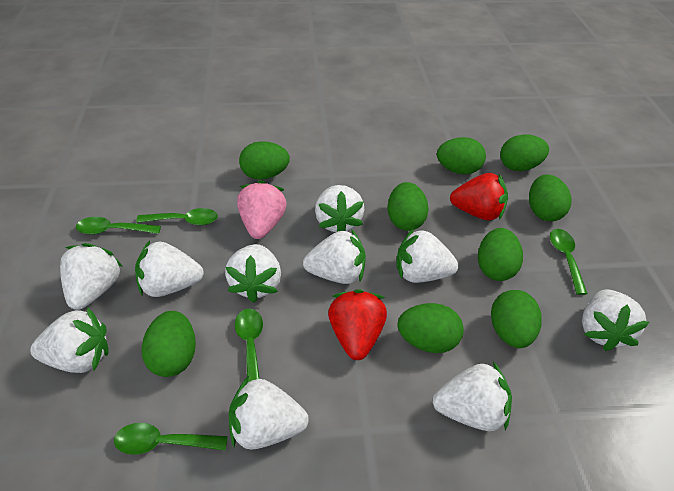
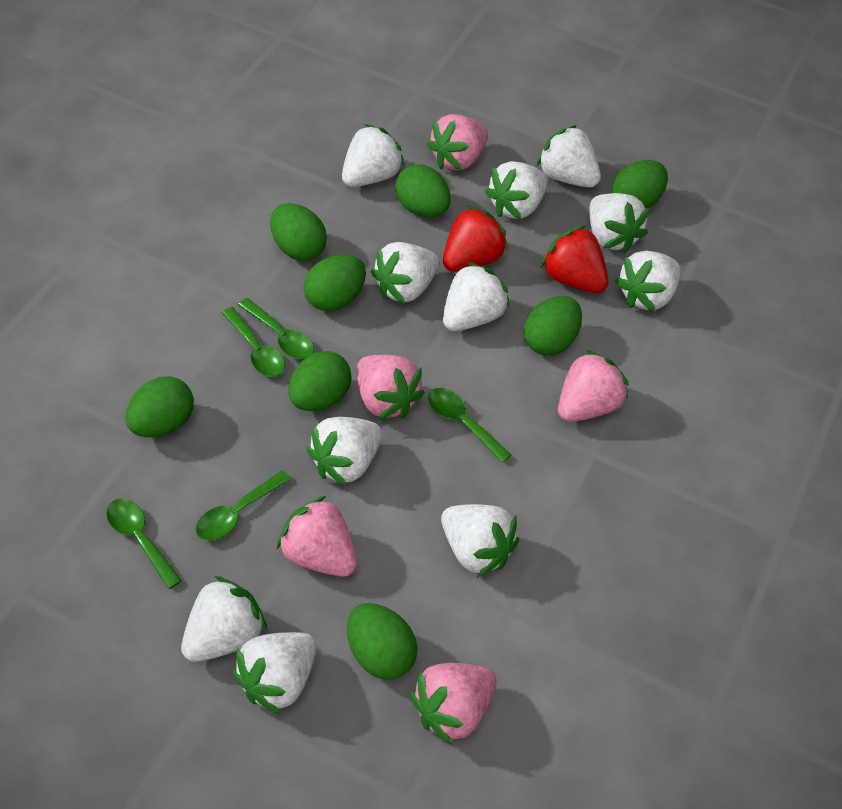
green egg: 9 -> 8
pink strawberry: 1 -> 5
white strawberry: 10 -> 11

